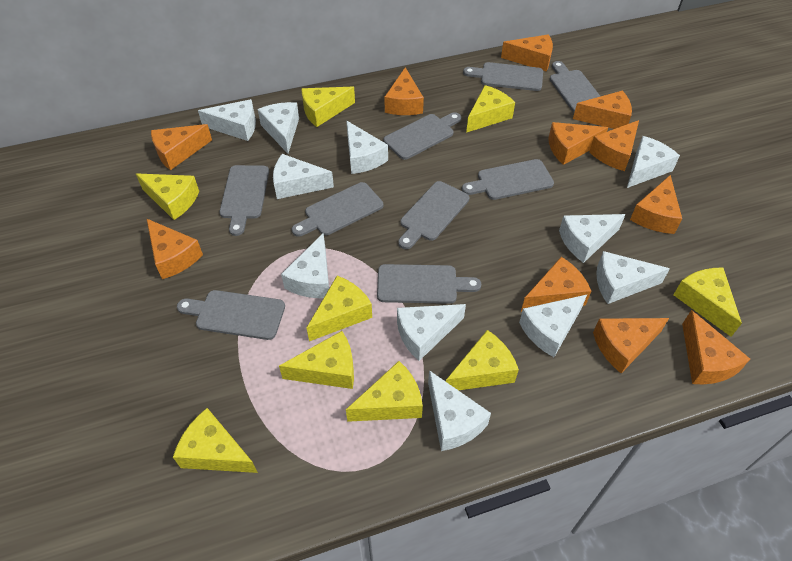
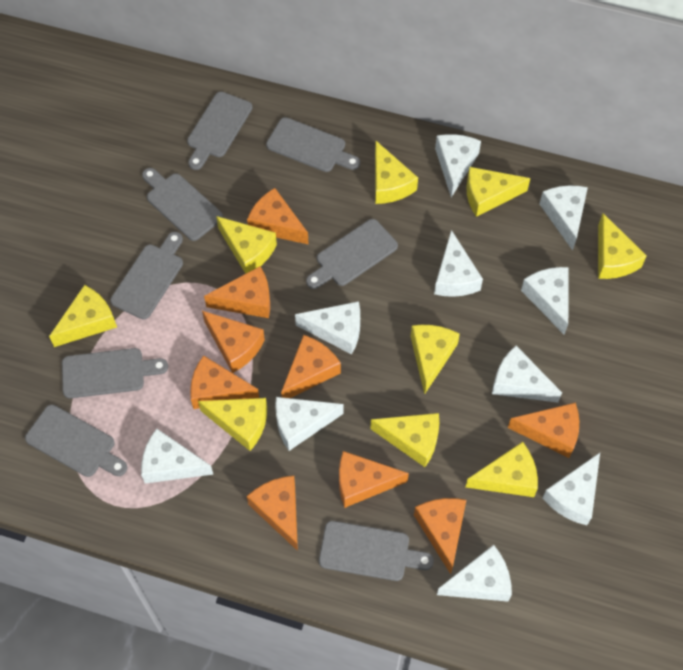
grey cutting board: 9 -> 8
orange cheese: 11 -> 9
white cheese: 11 -> 10

